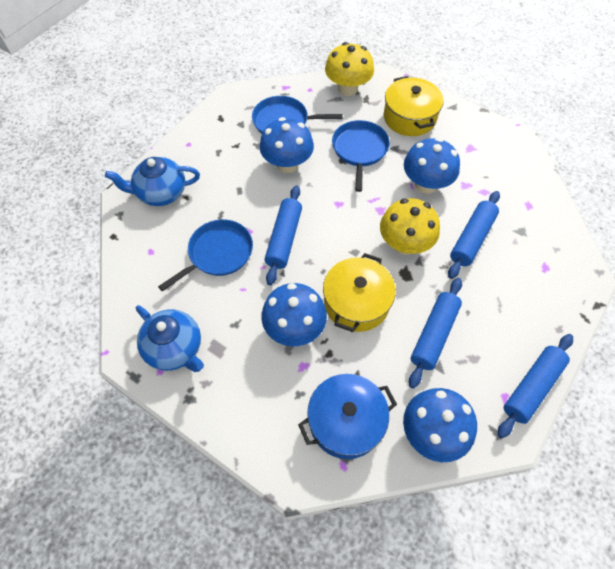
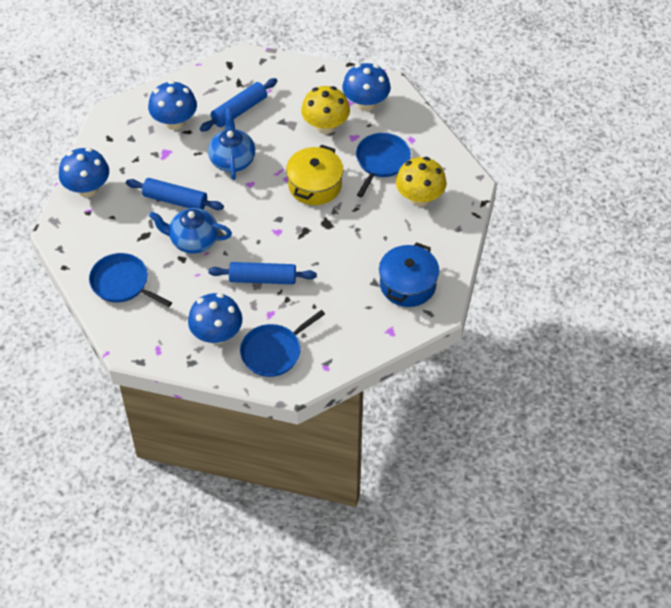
blue rolling pin: 4 -> 3
yellow pot: 2 -> 1

